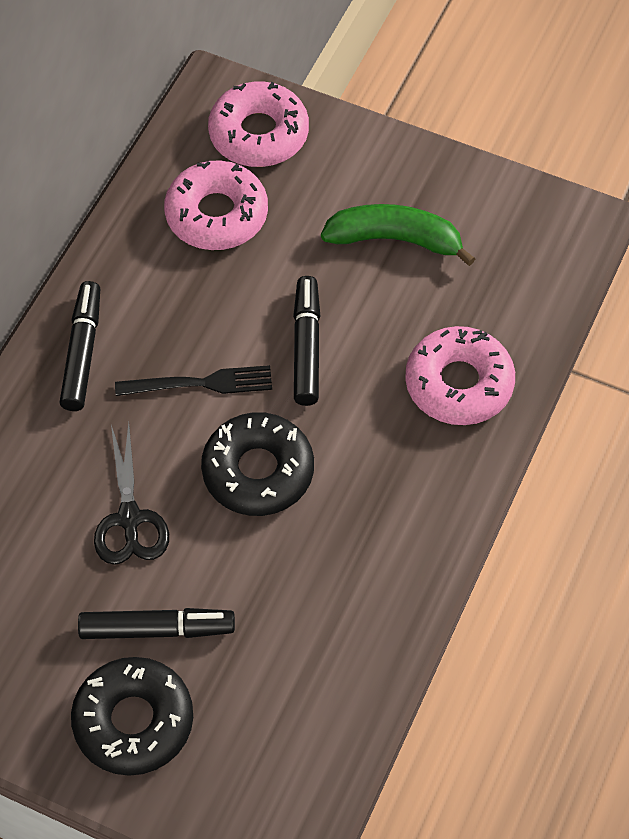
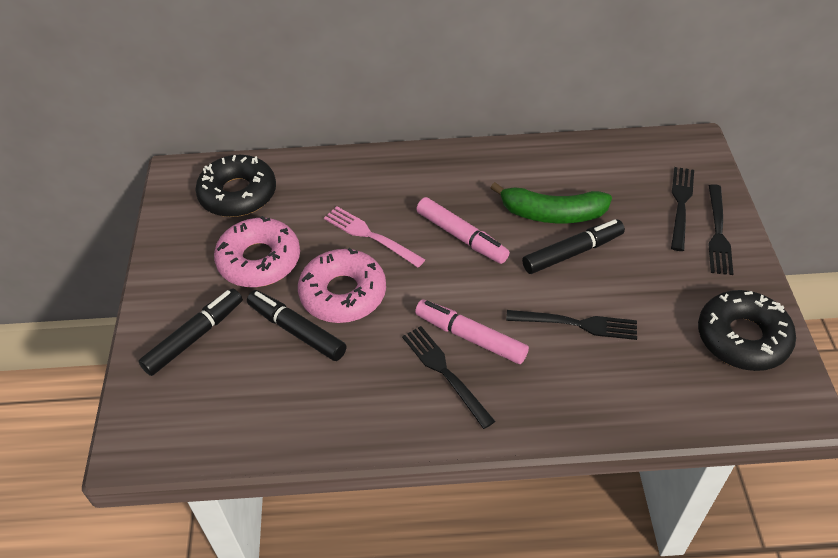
black fork: 1 -> 4
black scissors: 1 -> 0
pink donut: 3 -> 2
pink fork: 0 -> 1
pink marker: 0 -> 2

